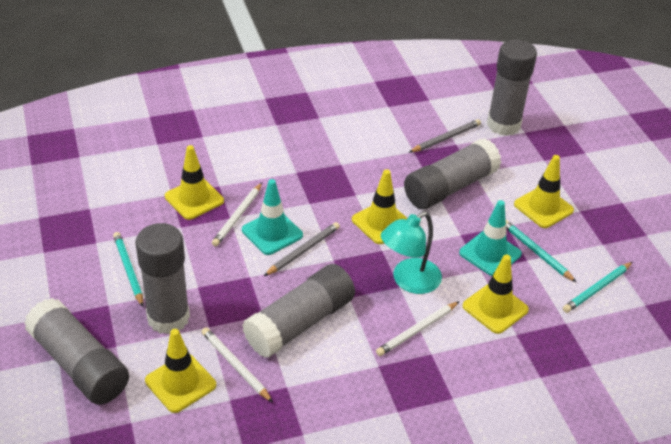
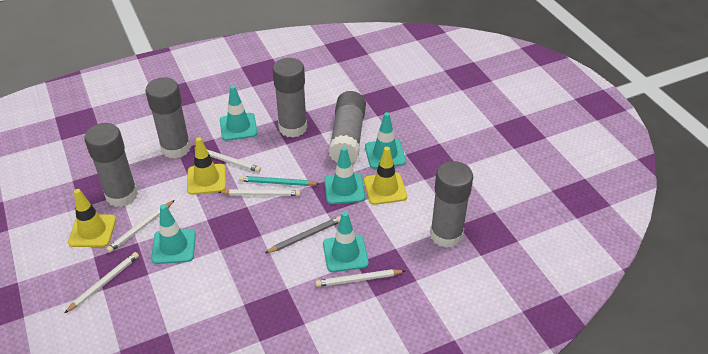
grey pencil: 2 -> 1
turquoise lamp: 1 -> 0
turquoise pencil: 3 -> 1
turquoise traffic cone: 2 -> 5
white pencil: 3 -> 5
yellow traffic cone: 5 -> 3

